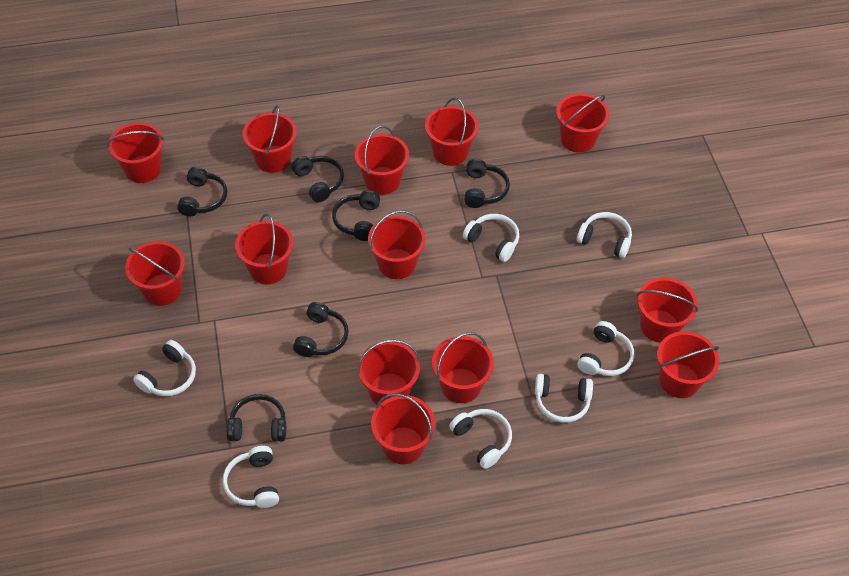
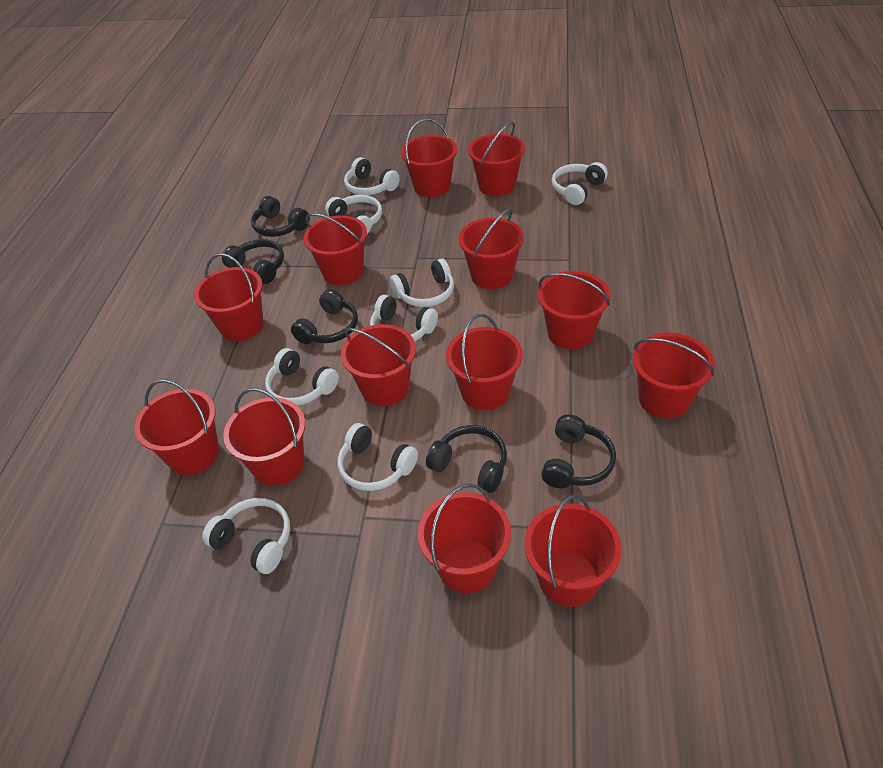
black headphones: 6 -> 5
white headphones: 7 -> 8

